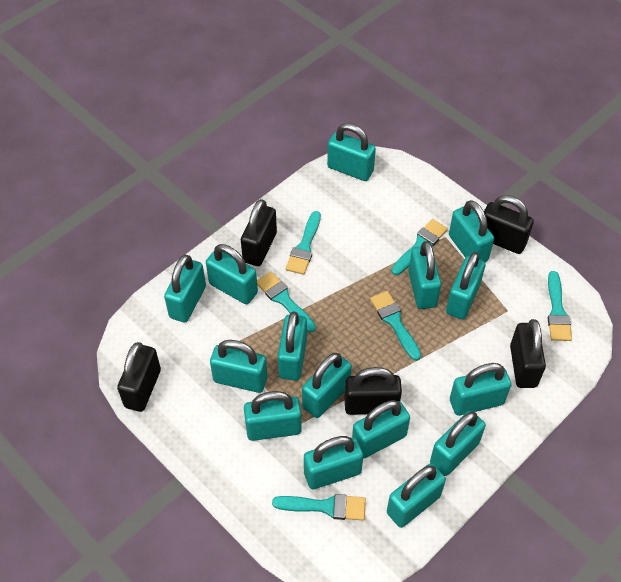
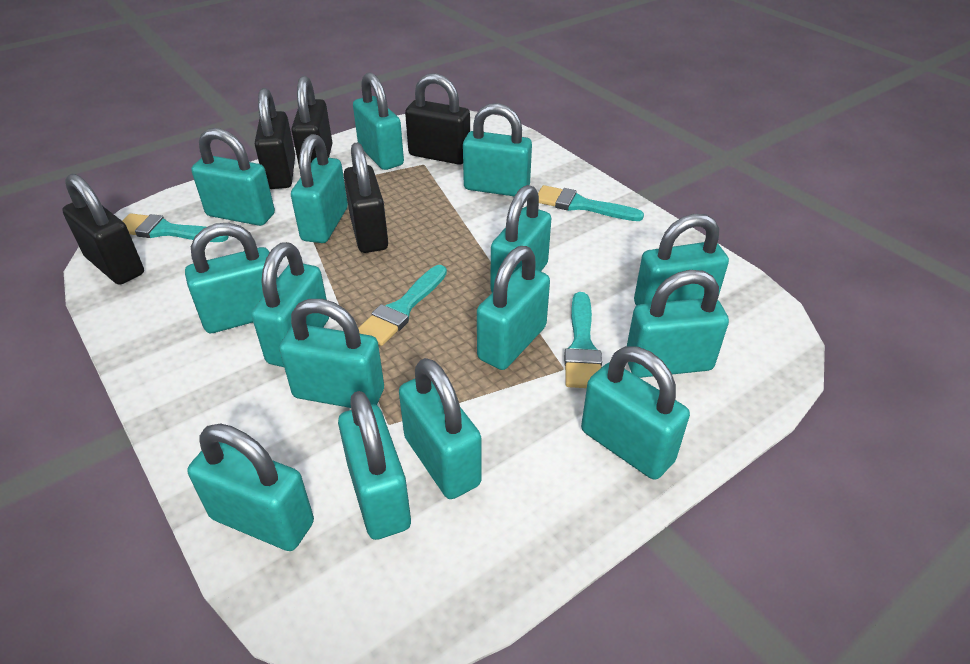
turquoise brush: 6 -> 4

